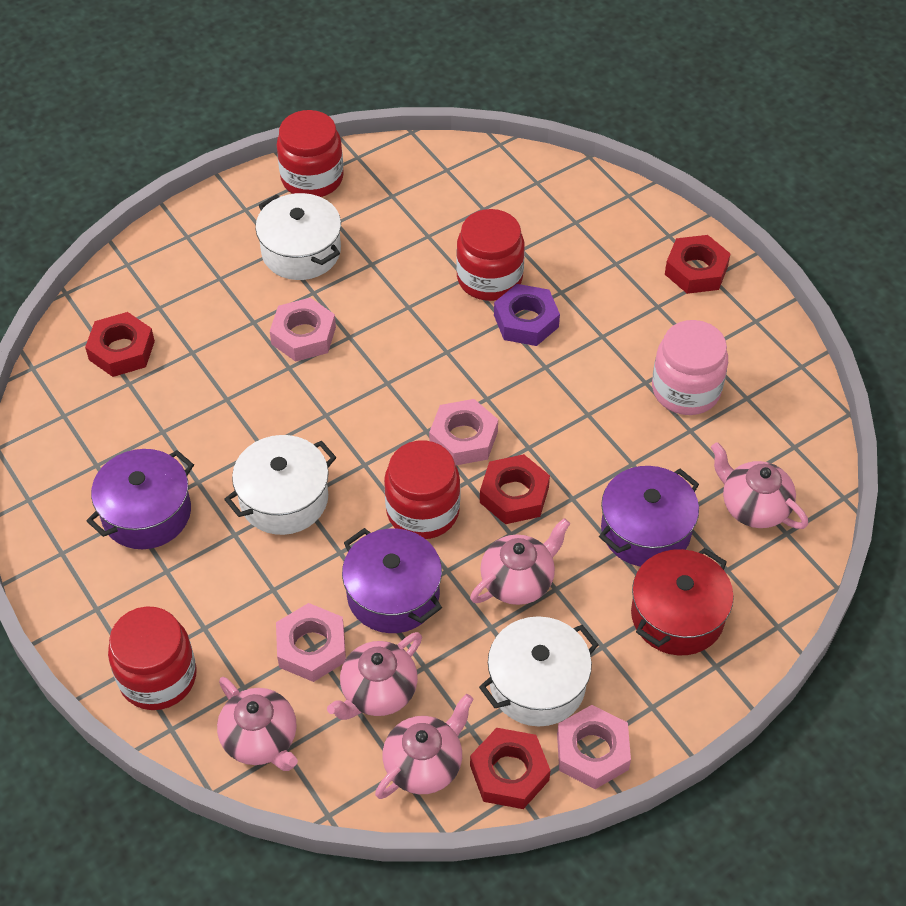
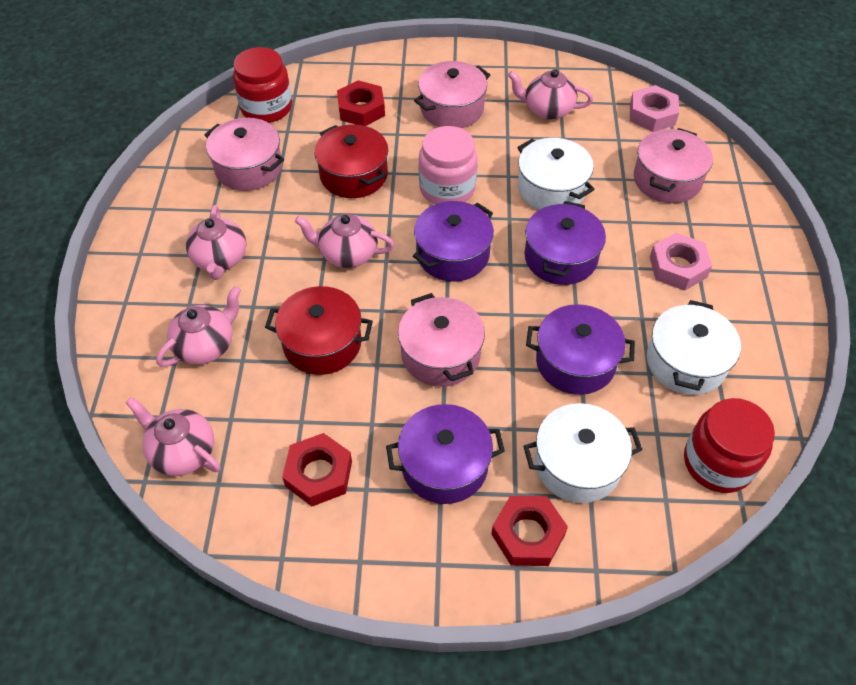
pink nut: 4 -> 2
pink pot: 0 -> 4
purple nut: 1 -> 0
purple pot: 3 -> 4
red jar: 4 -> 2
red nut: 4 -> 3
red pot: 1 -> 2

